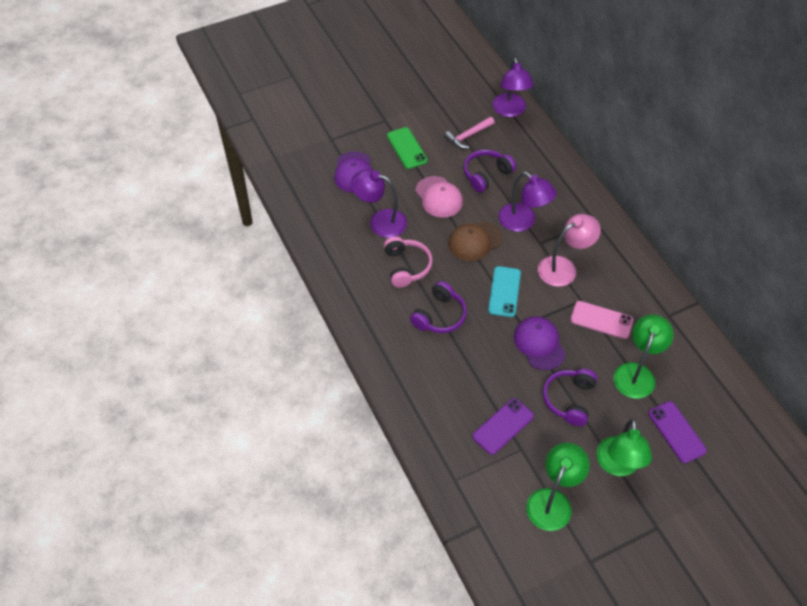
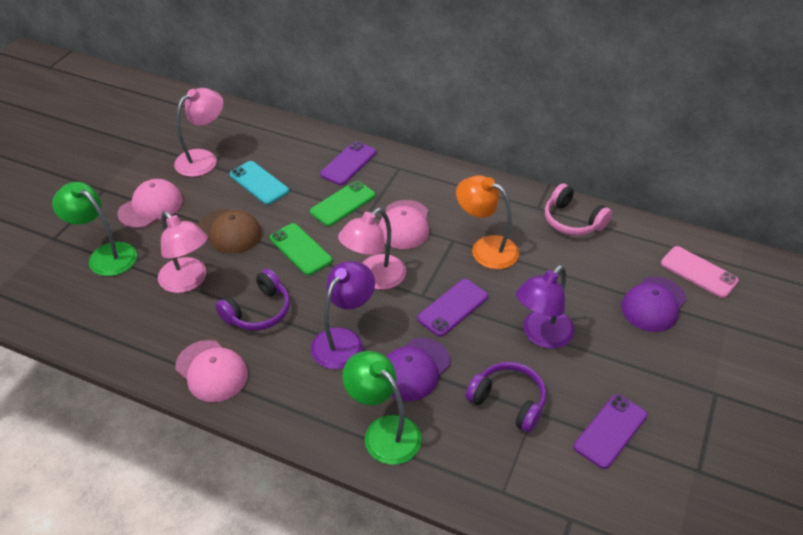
green lamp: 3 -> 2
green phone: 1 -> 2
orange lamp: 0 -> 1
pink cap: 1 -> 3
pink hammer: 1 -> 0
pink lamp: 1 -> 3
purple headphones: 3 -> 2
purple lamp: 3 -> 2
purple phone: 2 -> 3

